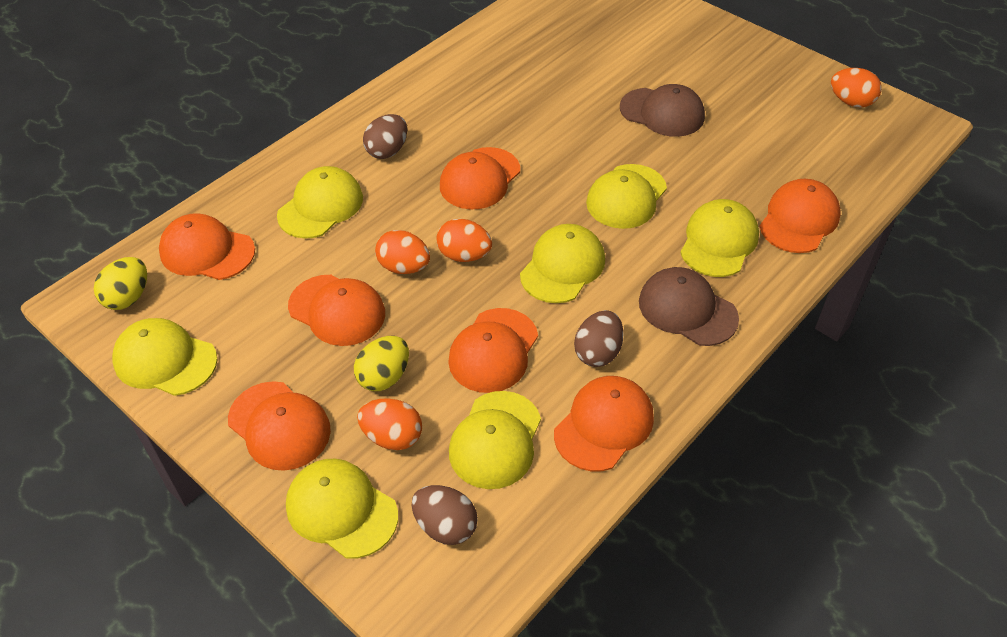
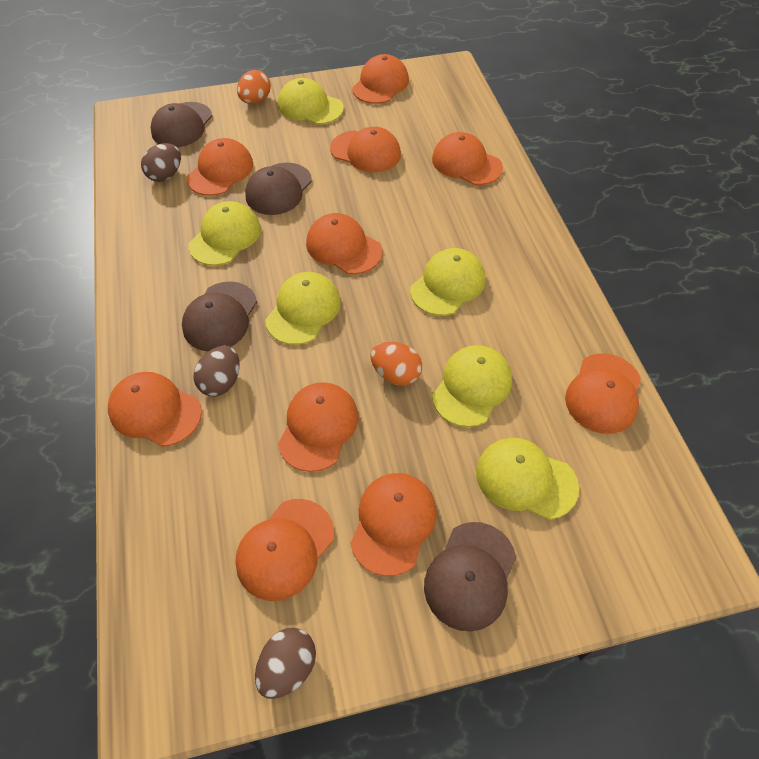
brown cap: 2 -> 4
orange cap: 7 -> 10
orange egg: 4 -> 2
yellow cap: 7 -> 6
yellow egg: 2 -> 0

